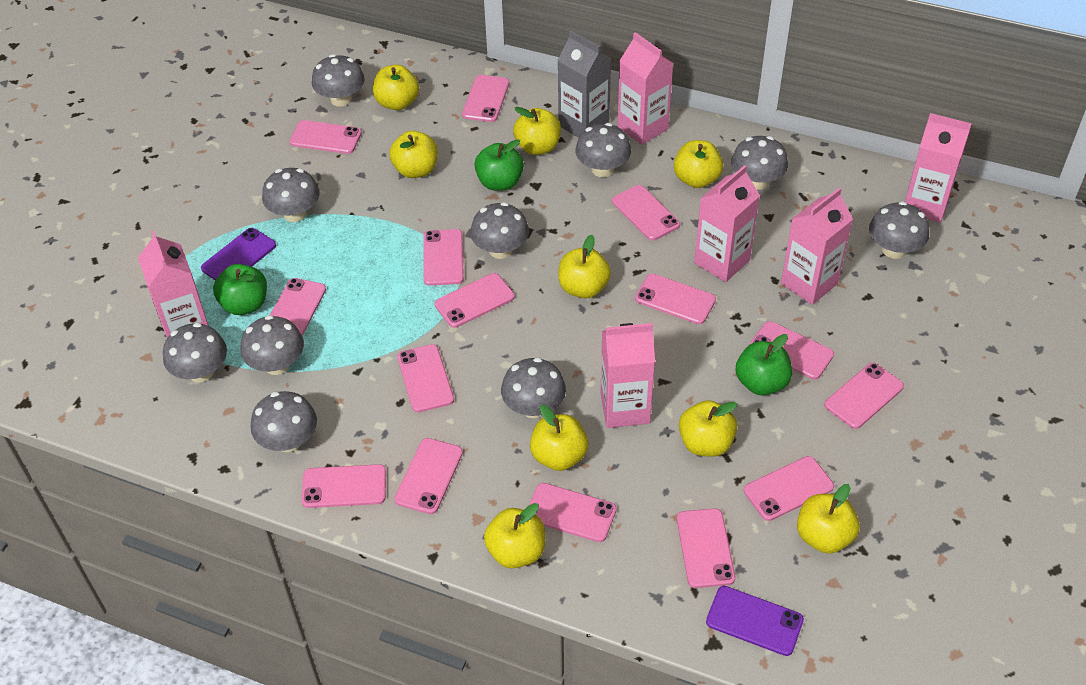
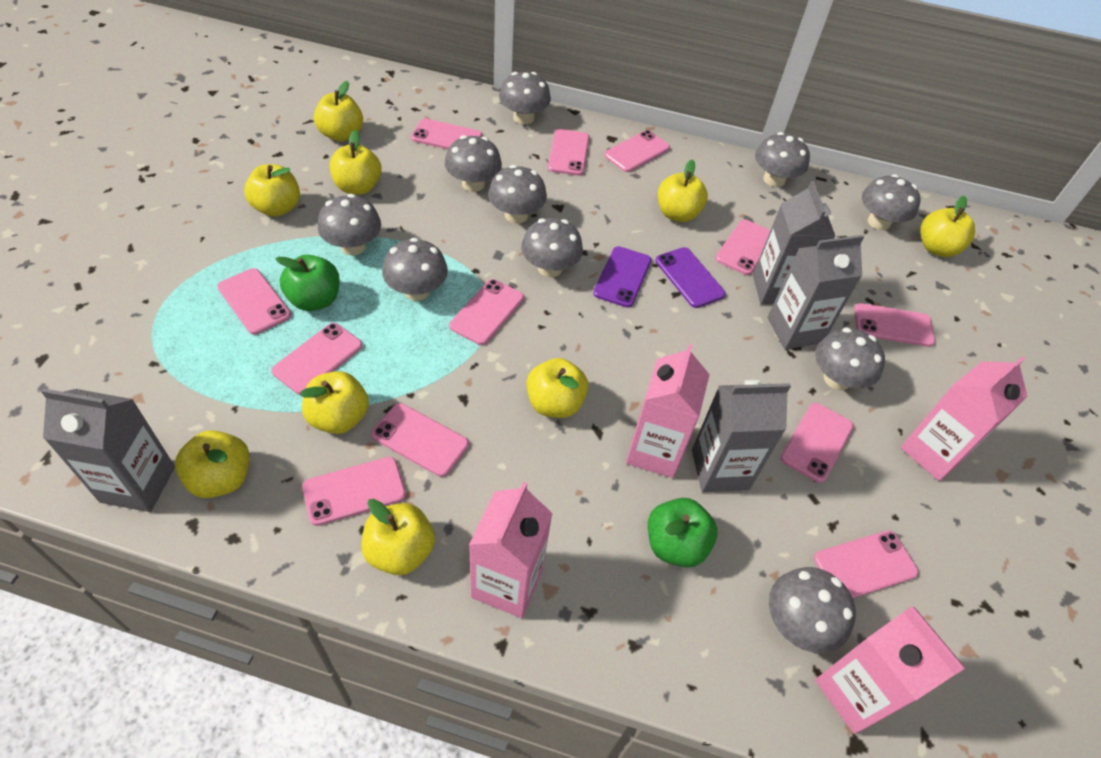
green apple: 3 -> 2
grey carton: 1 -> 4
pink carton: 6 -> 4
pink phone: 15 -> 12

